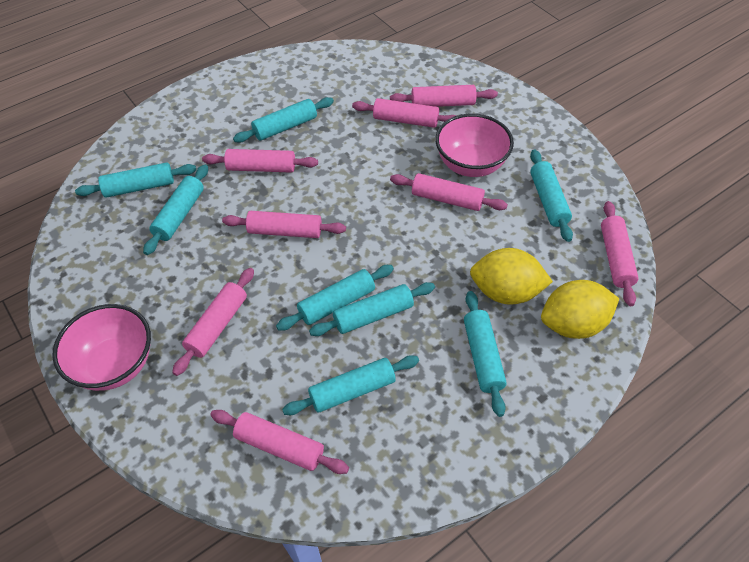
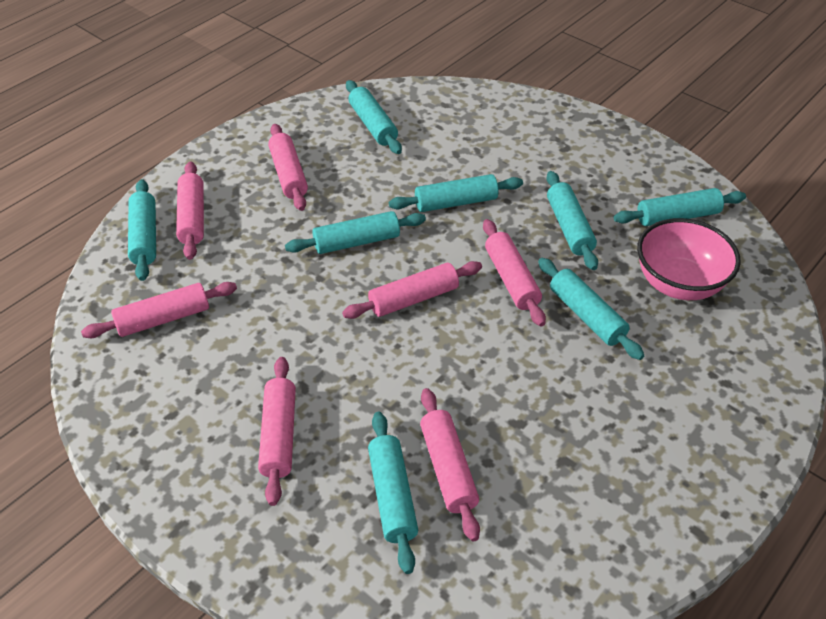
pink bowl: 2 -> 1
pink rolling pin: 8 -> 7
yellow lemon: 2 -> 0

